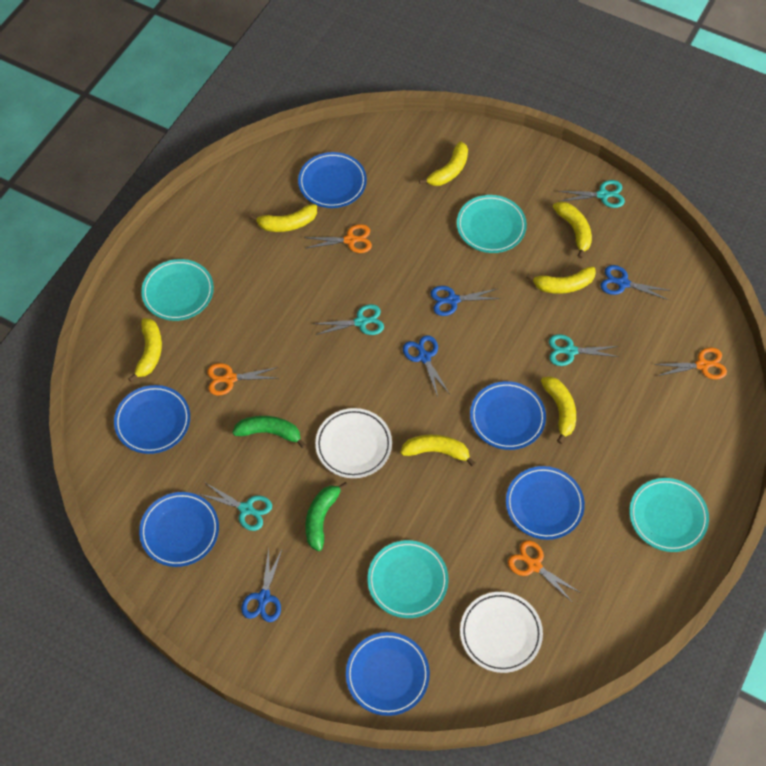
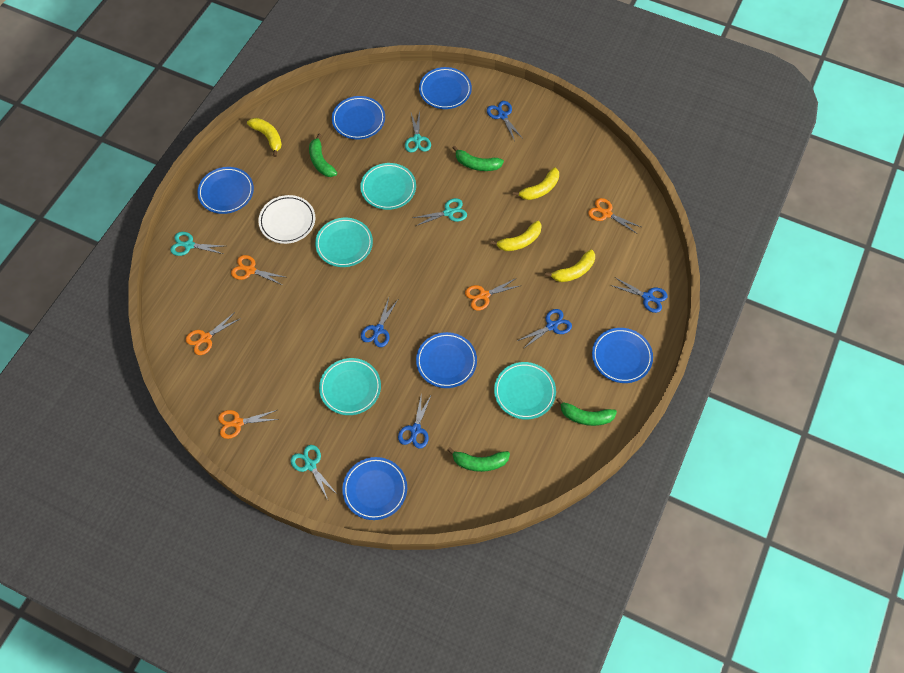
blue scissors: 4 -> 5
green banana: 2 -> 4
orange scissors: 4 -> 5
white plate: 2 -> 1
yellow banana: 7 -> 4

